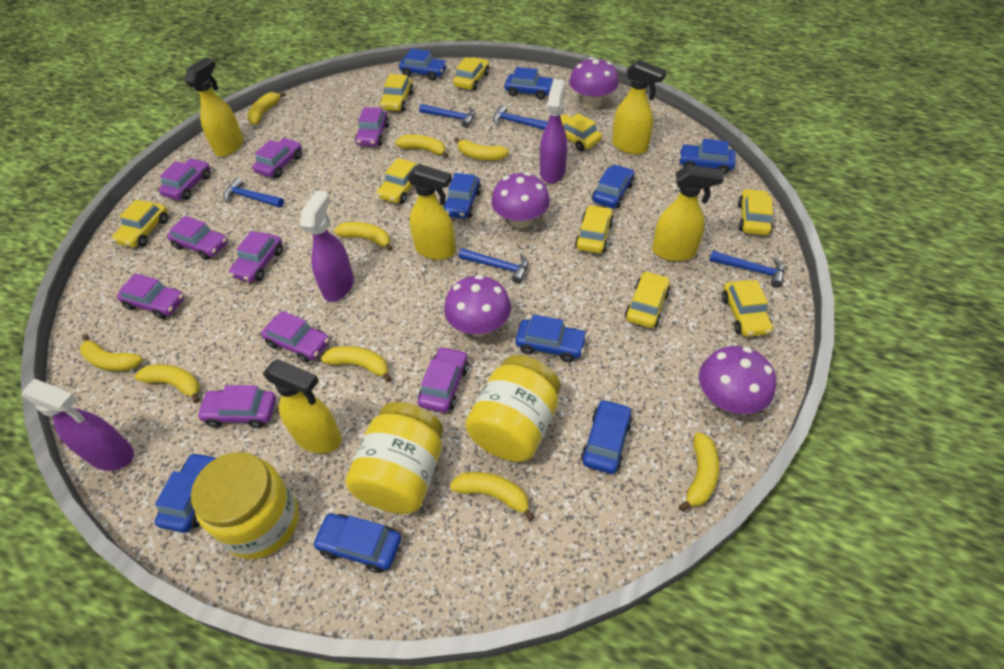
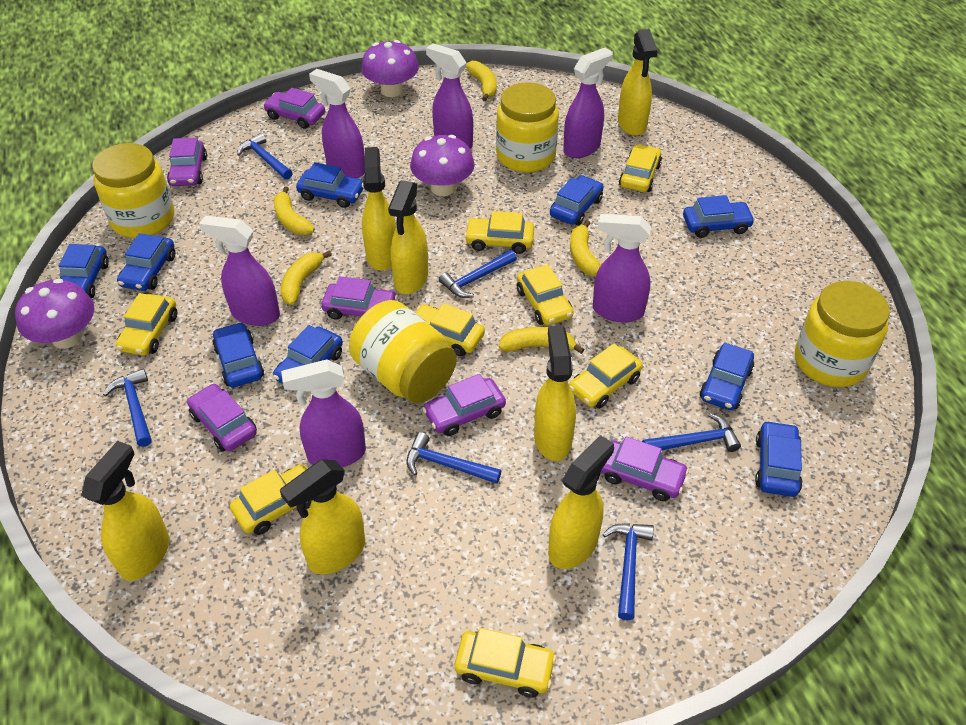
blue hammer: 5 -> 6
purple car: 9 -> 6
purple mushroom: 4 -> 3
purple spray bottle: 3 -> 6
yellow banana: 9 -> 5
yellow car: 9 -> 8
yellow jar: 3 -> 4
yellow spray bottle: 5 -> 7

